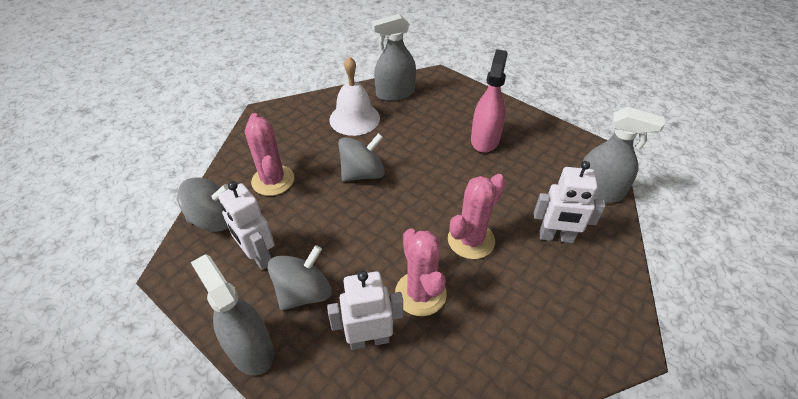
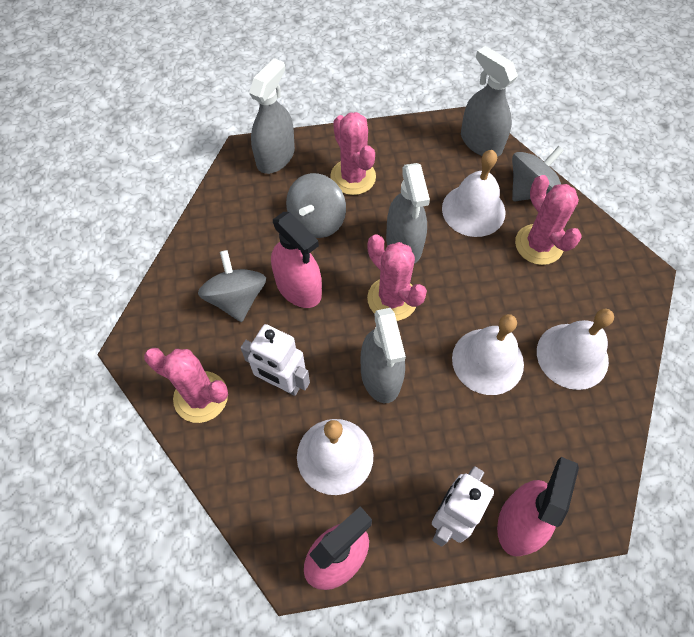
grey spray bottle: 3 -> 4
pink cactus: 3 -> 4
pink spray bottle: 1 -> 3
white bell: 1 -> 4
white robot: 3 -> 2

